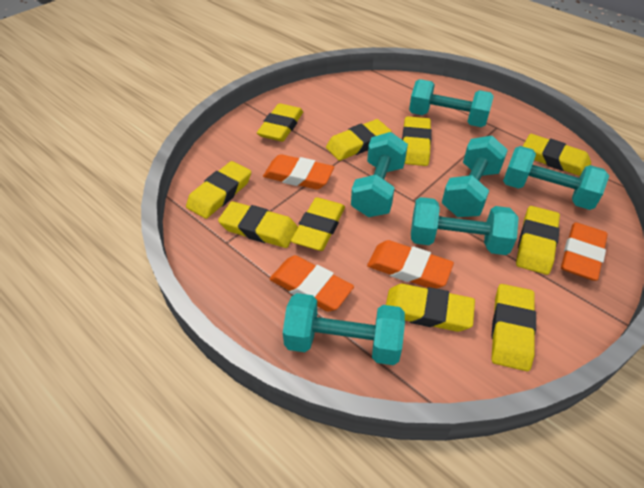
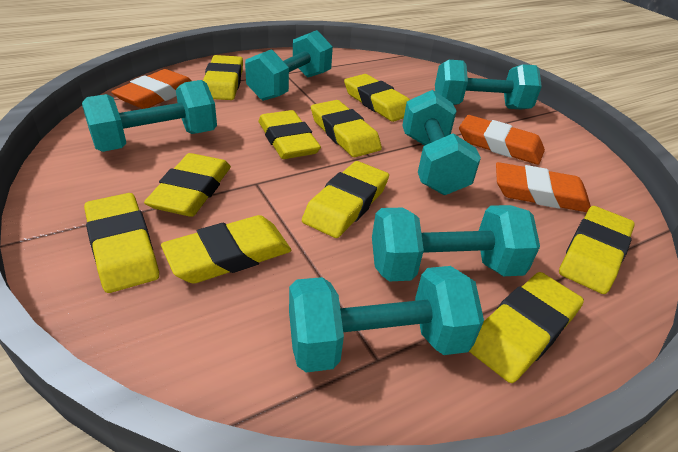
orange eraser: 4 -> 3

